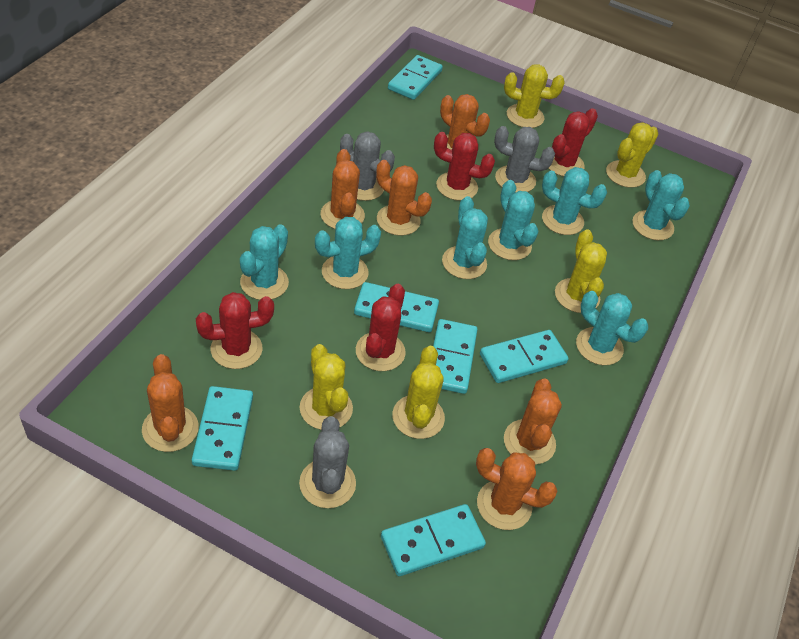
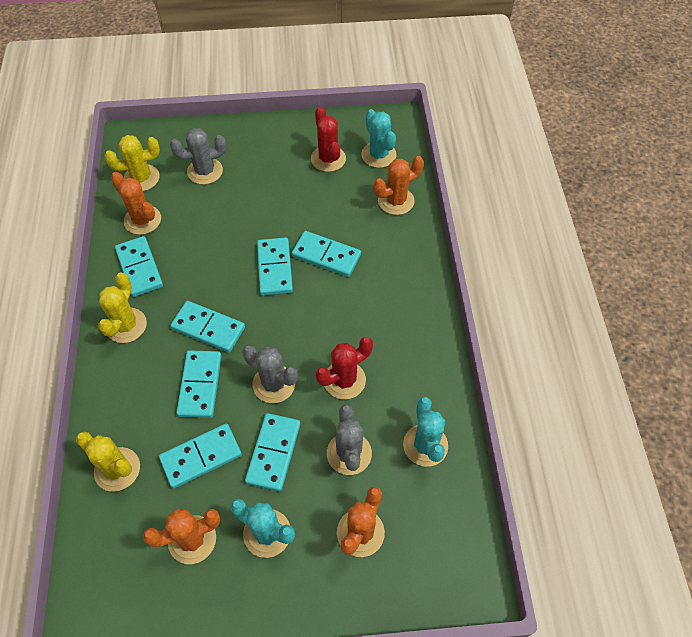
orange cactus: 6 -> 4
red cactus: 4 -> 2
turquoise cactus: 7 -> 3
turquoise domino: 6 -> 7
yellow cactus: 5 -> 3

